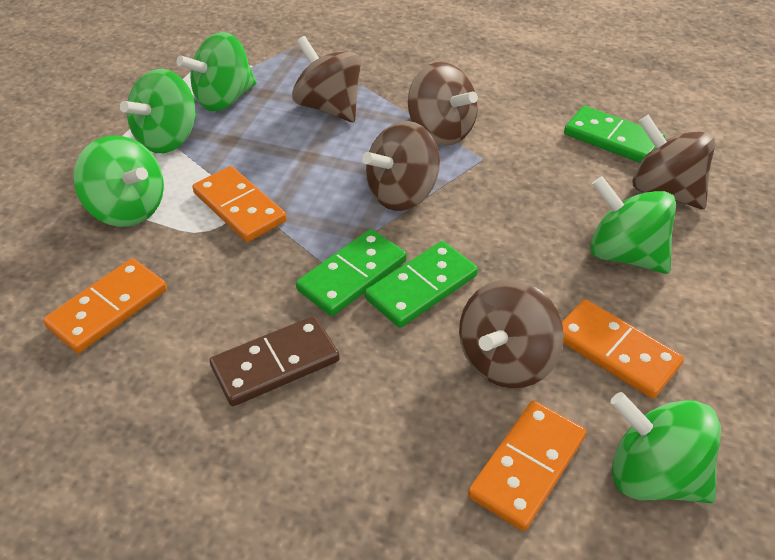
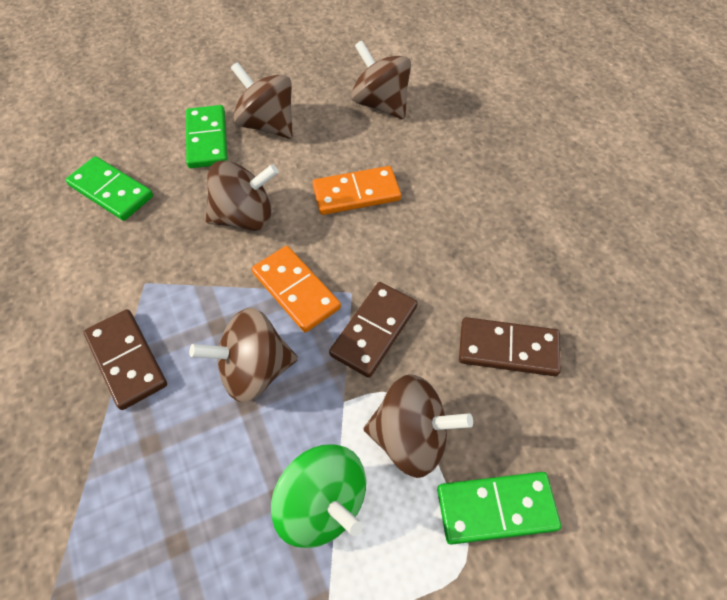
brown domino: 1 -> 3
green spinning top: 5 -> 1
orange domino: 4 -> 2

